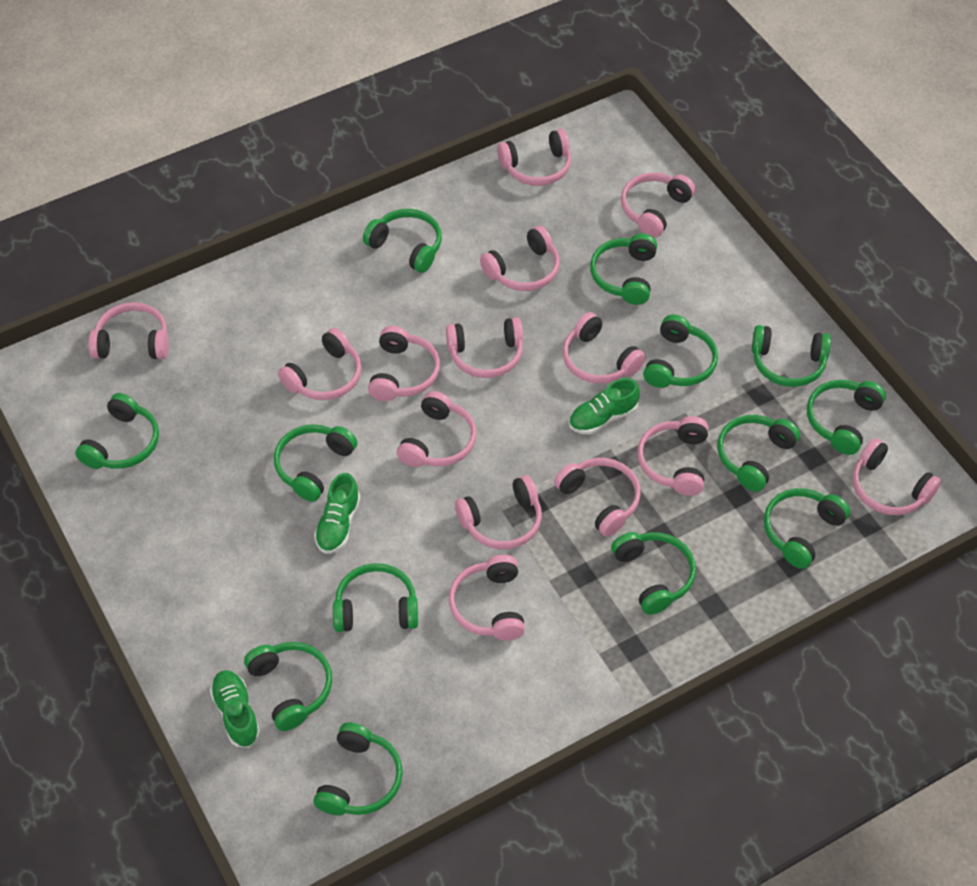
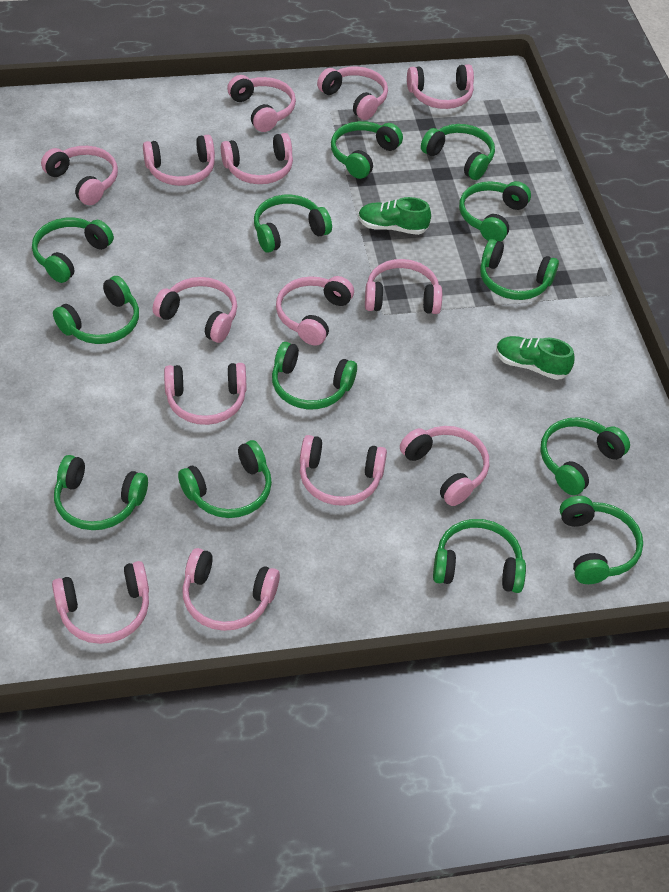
green shoe: 3 -> 2

